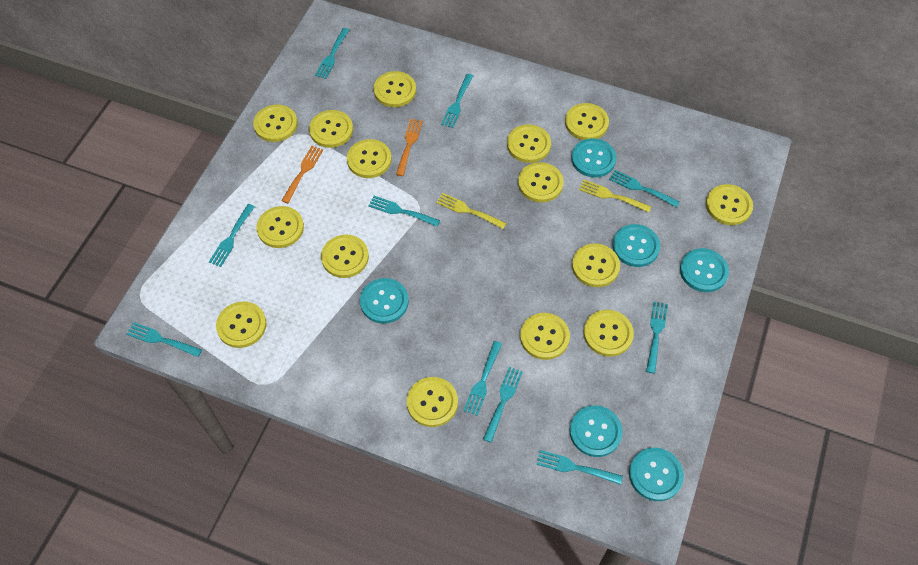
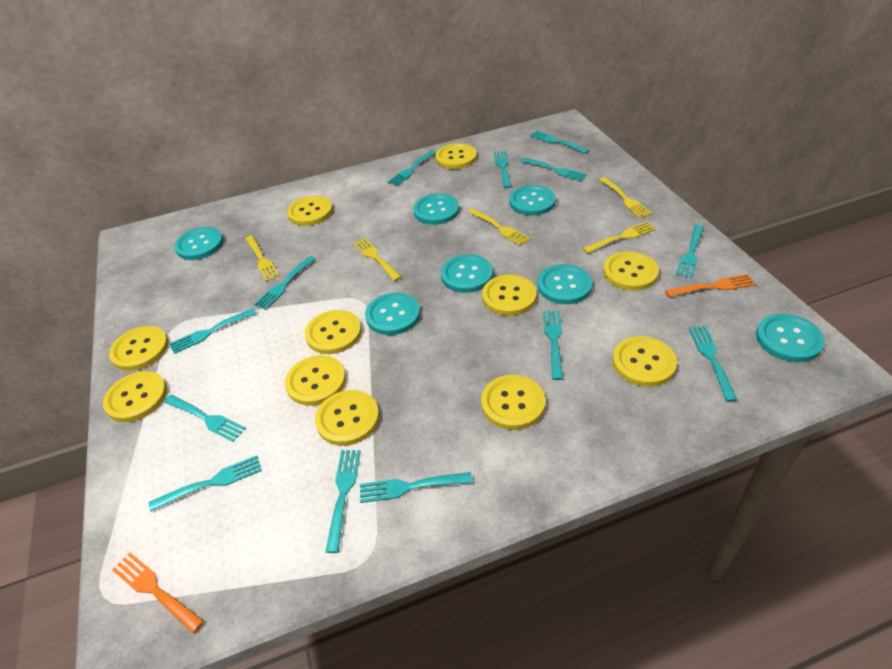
turquoise button: 6 -> 7
turquoise fork: 10 -> 13
yellow button: 15 -> 11
yellow fork: 2 -> 5

